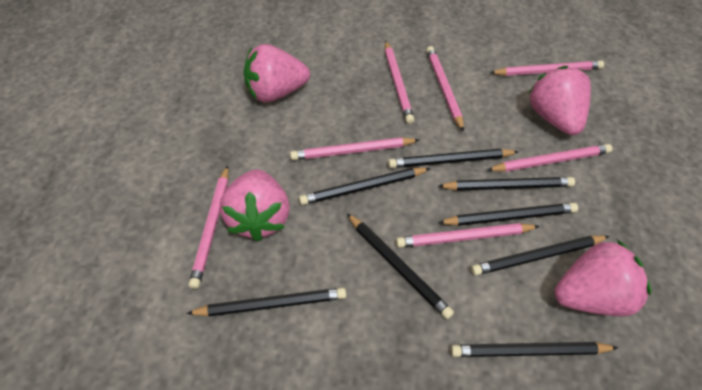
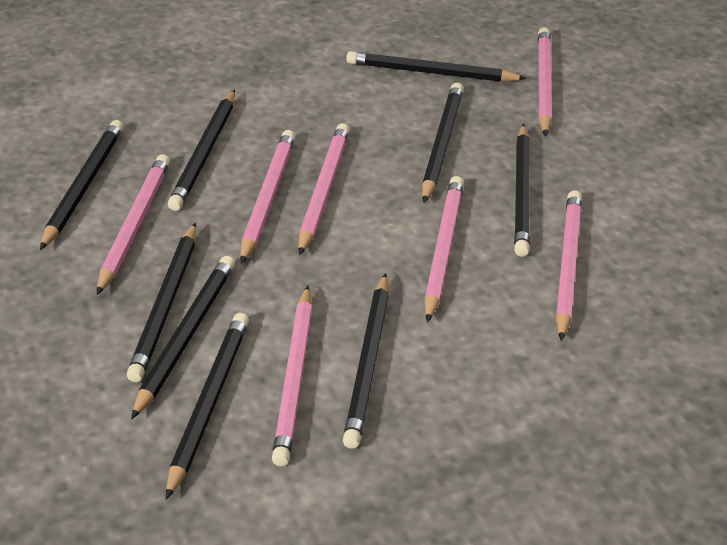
black pencil: 8 -> 9
pink strawberry: 4 -> 0

